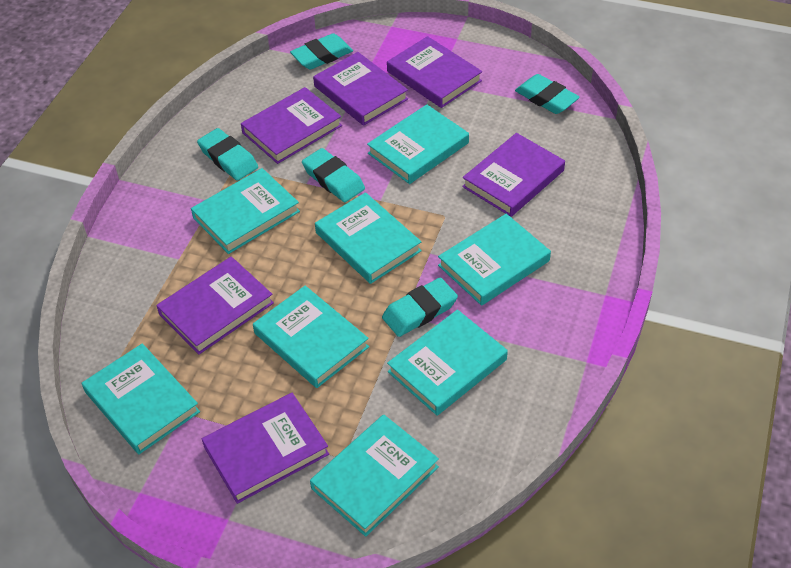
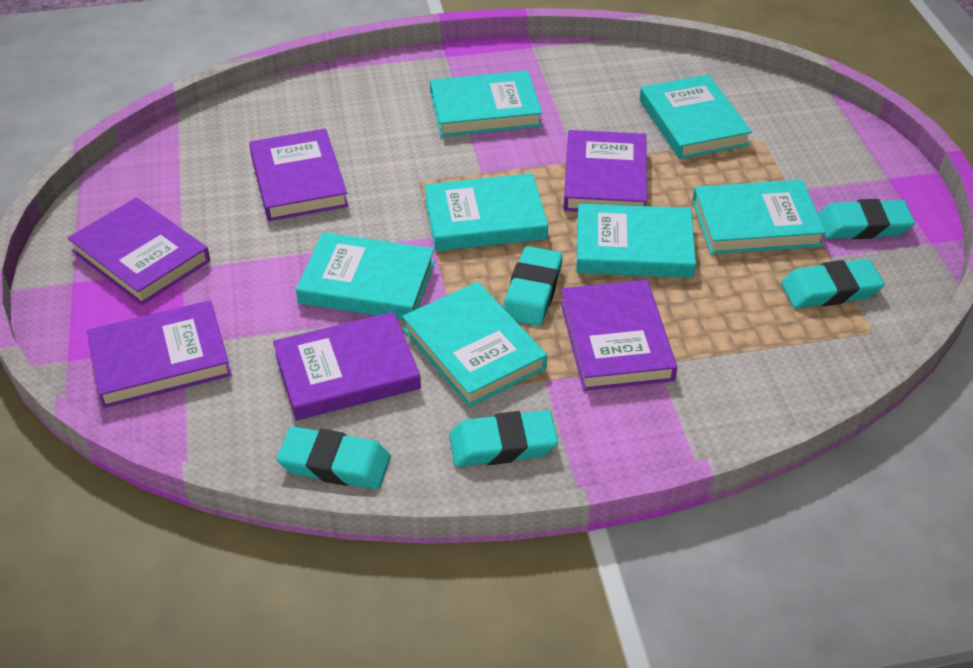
turquoise book: 8 -> 7

